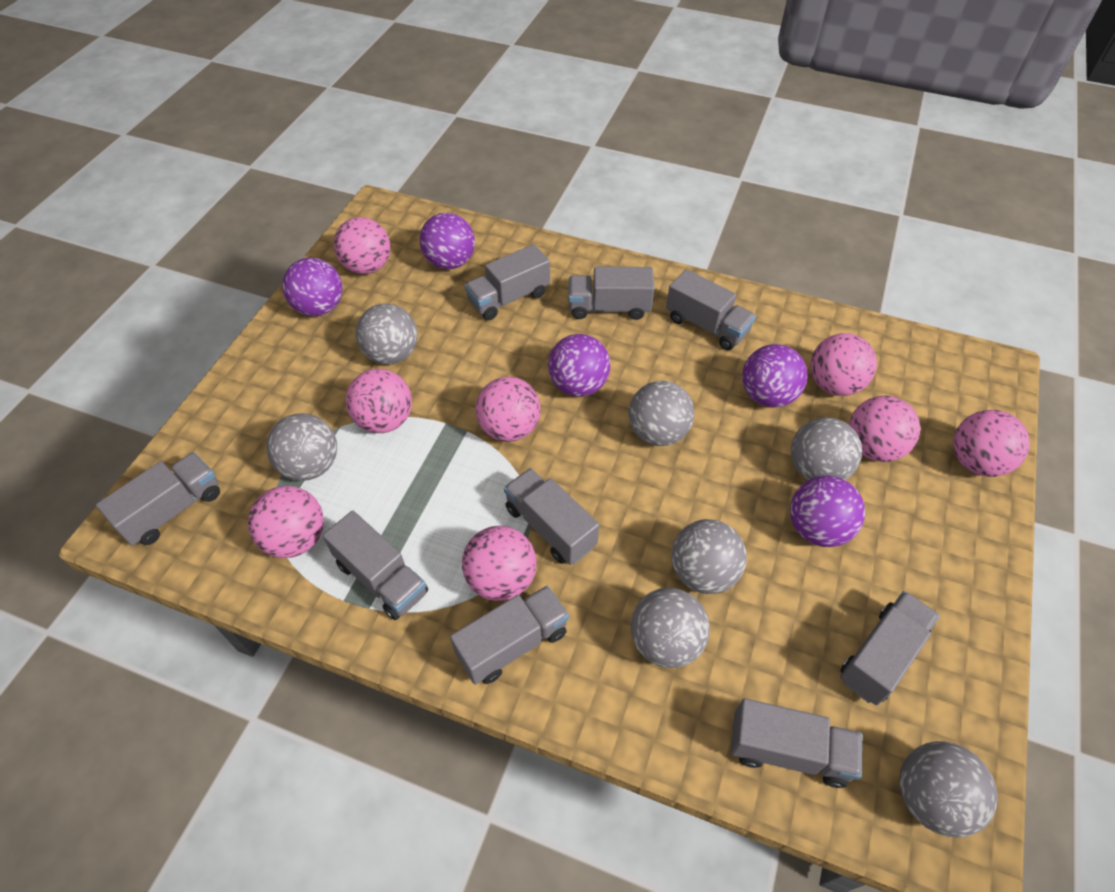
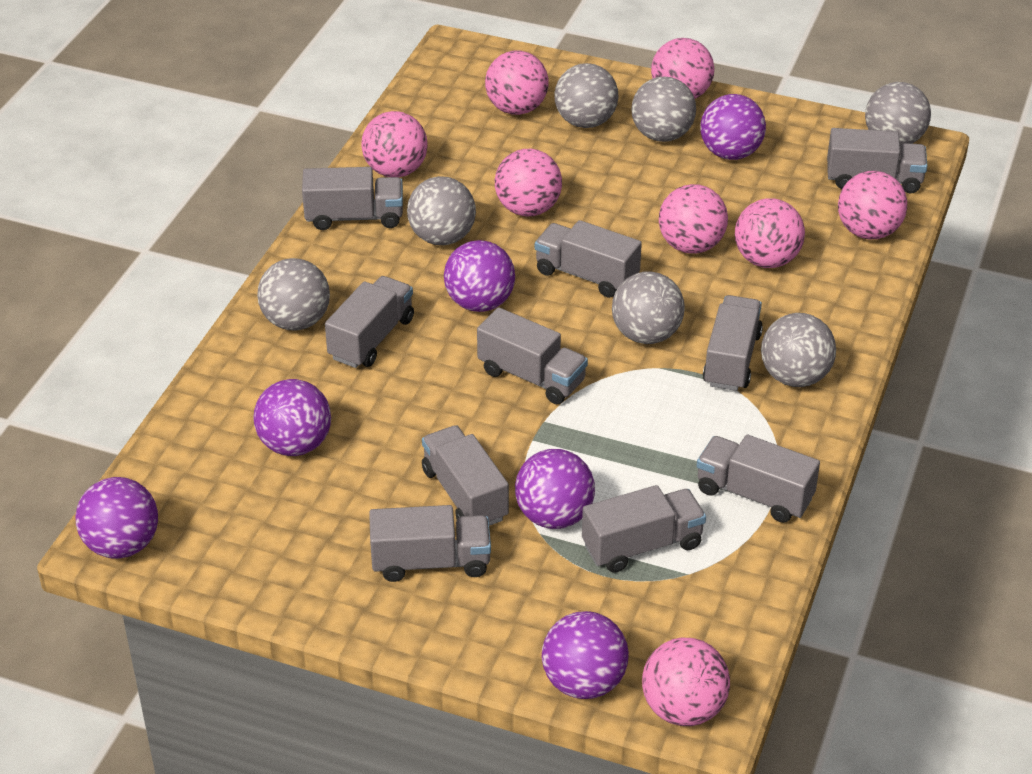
grey truck: 9 -> 10
purple ball: 5 -> 6

